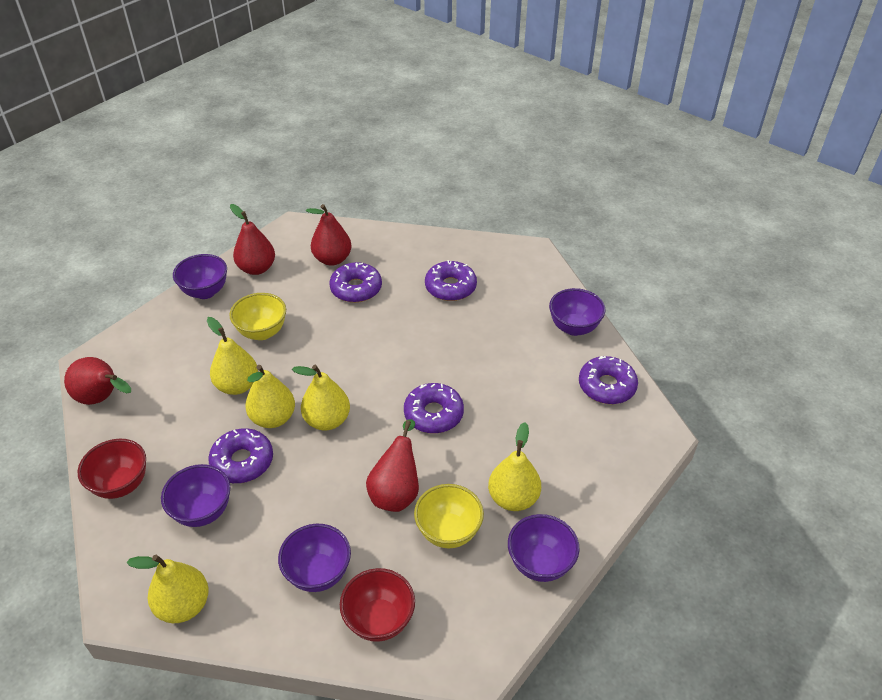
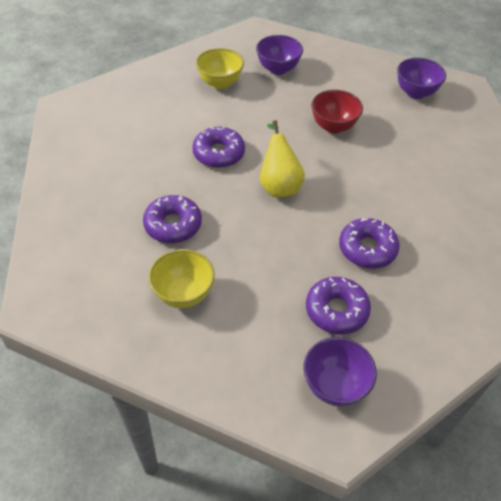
purple bowl: 5 -> 3
purple donut: 5 -> 4
red bowl: 2 -> 1
red pear: 4 -> 0
yellow pear: 5 -> 1

